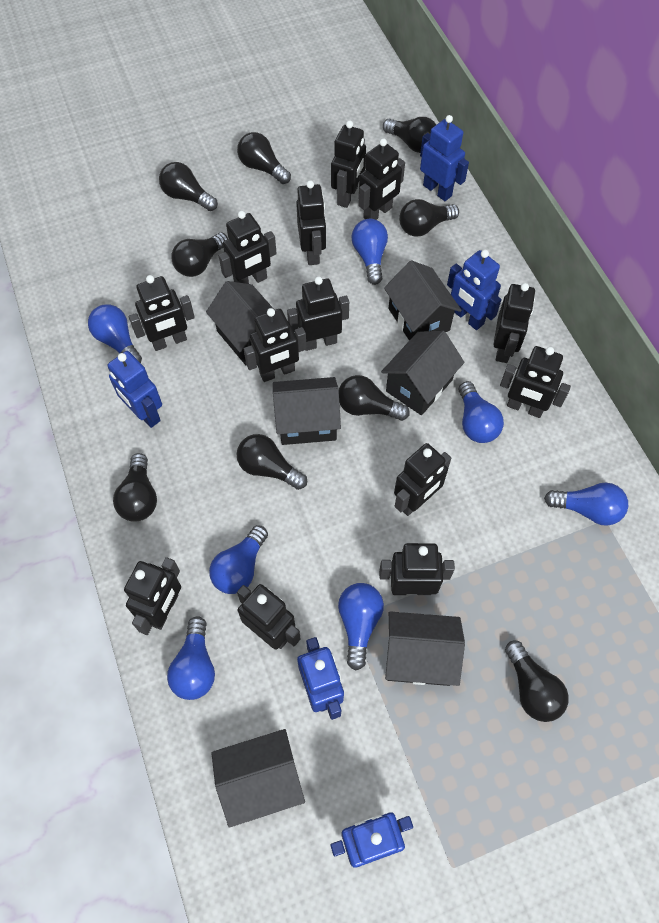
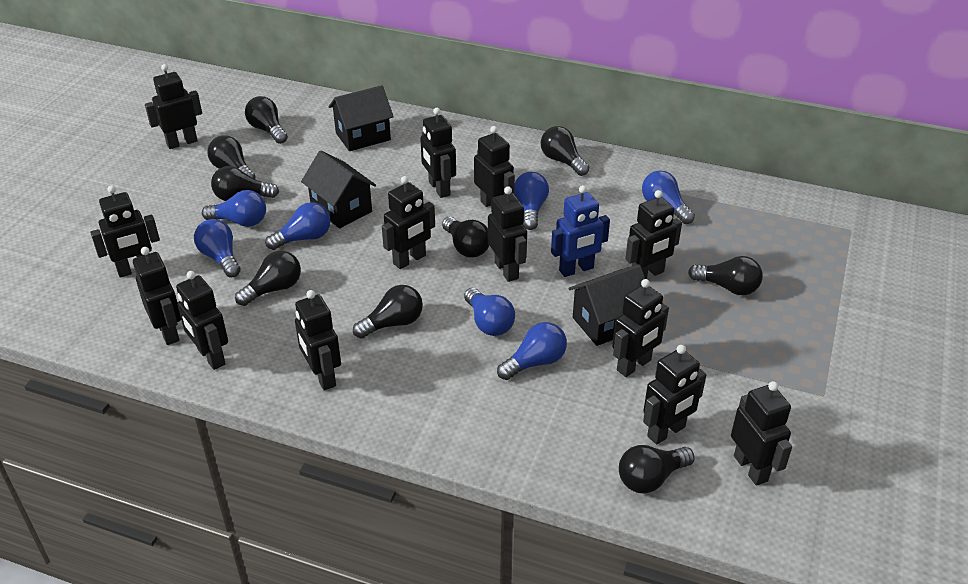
black house: 6 -> 3
blue robot: 5 -> 1

